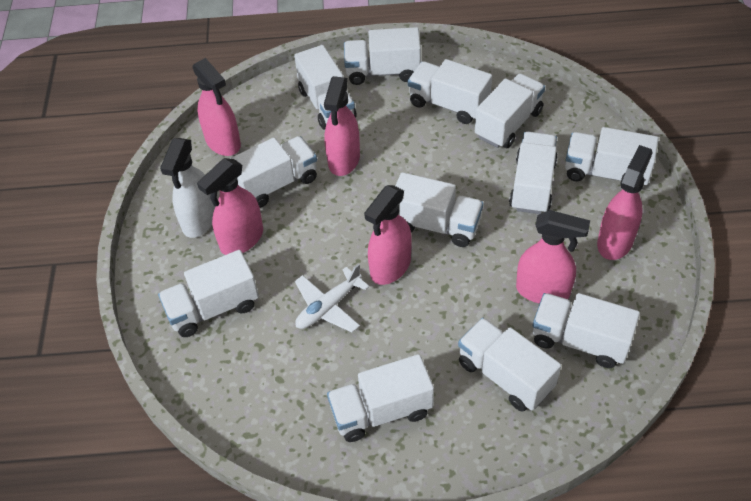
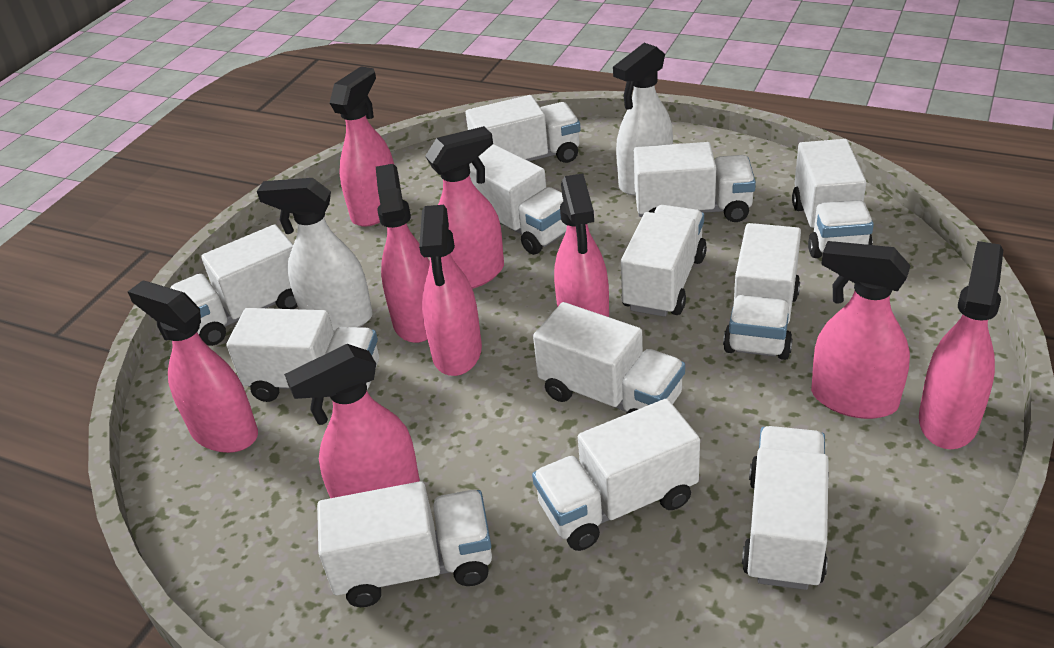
pink spray bottle: 6 -> 9
white plane: 1 -> 0
white spray bottle: 1 -> 2

